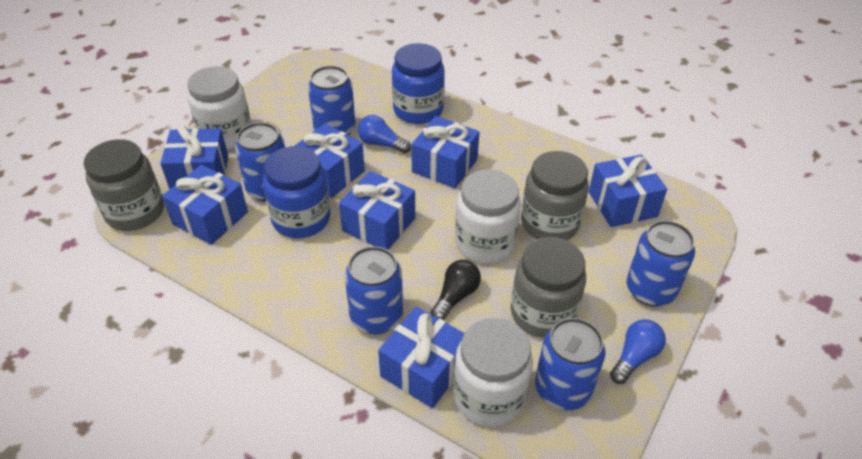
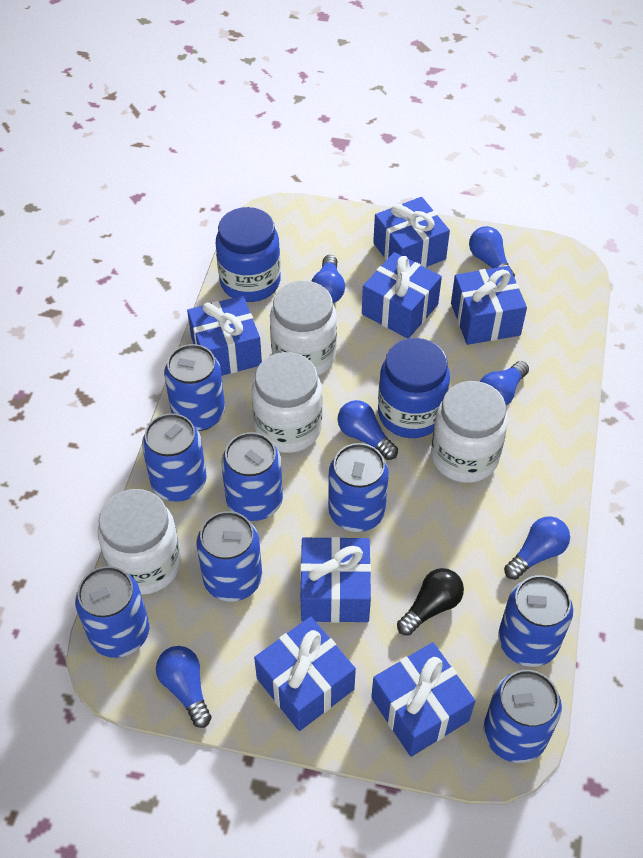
blue can: 5 -> 8
blue light bulb: 2 -> 6
grey jar: 3 -> 0
white jar: 3 -> 4

